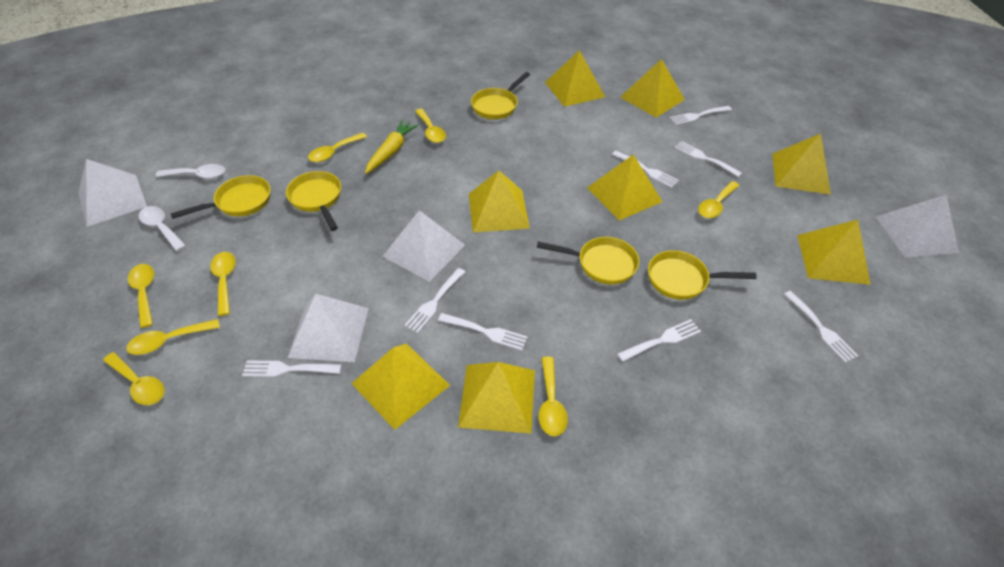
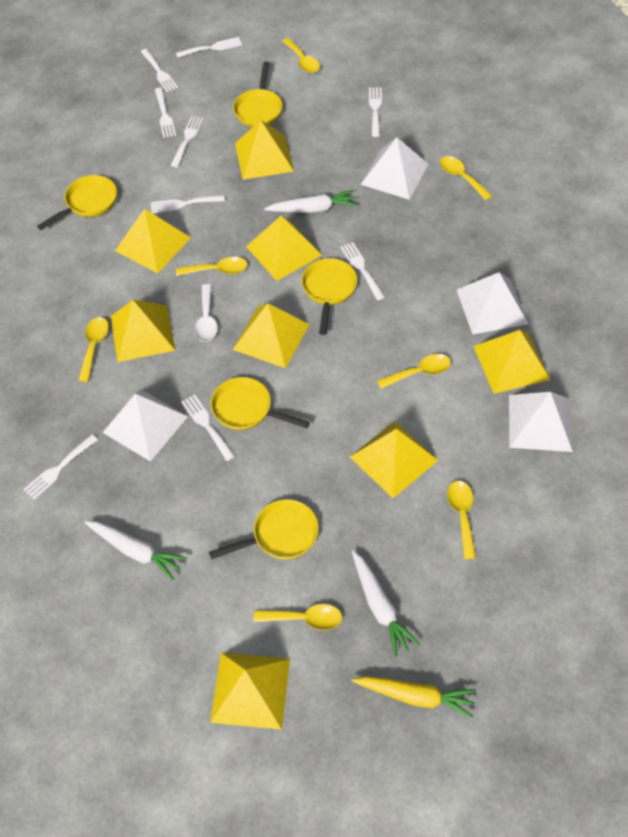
white carrot: 0 -> 3
white fork: 8 -> 9
white spoon: 2 -> 1
yellow spoon: 8 -> 7

